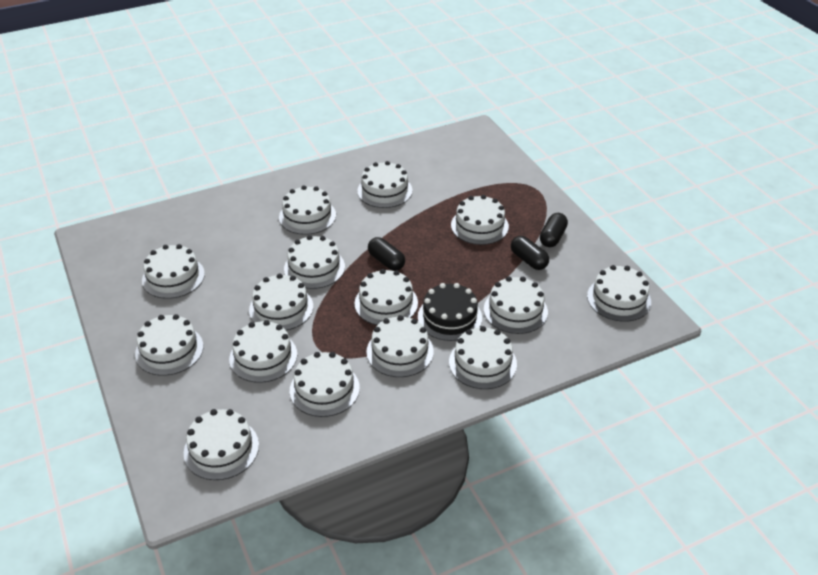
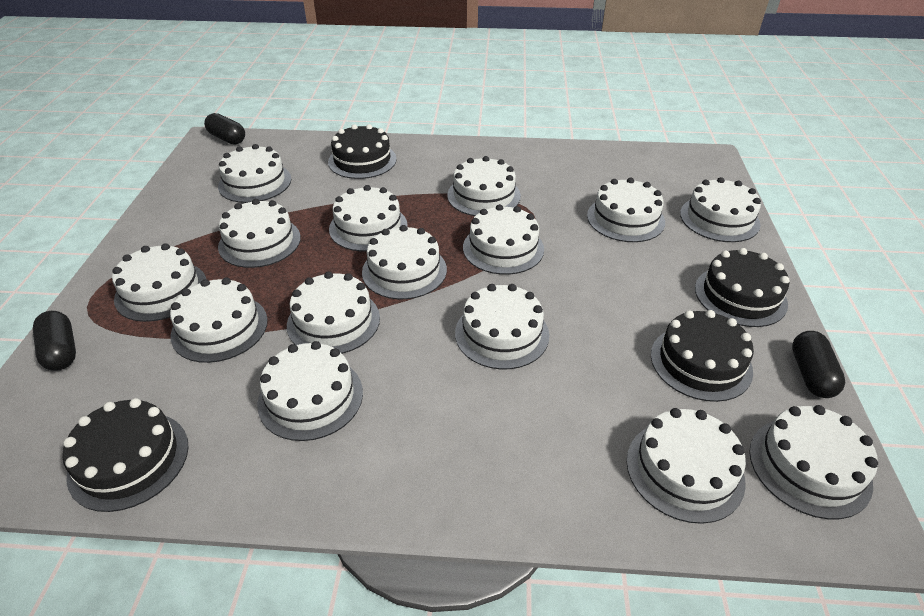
black cake: 1 -> 4

